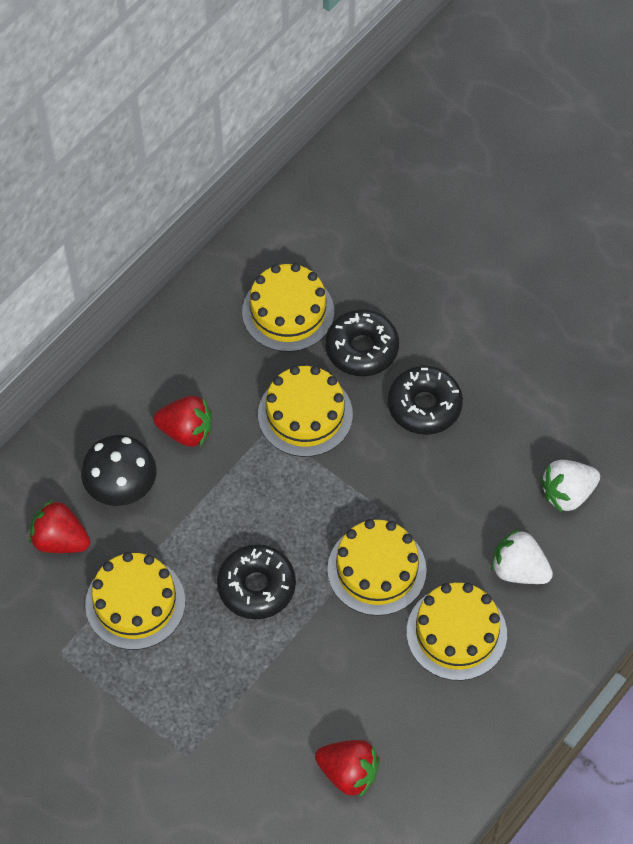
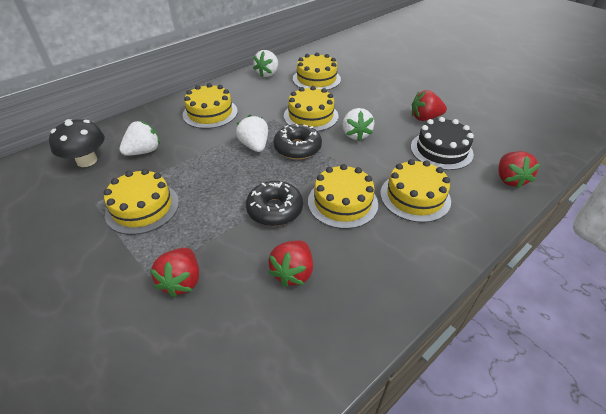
black cake: 0 -> 1
black donut: 3 -> 2
red strawberry: 3 -> 4
white strawberry: 2 -> 4
yellow cake: 5 -> 6

